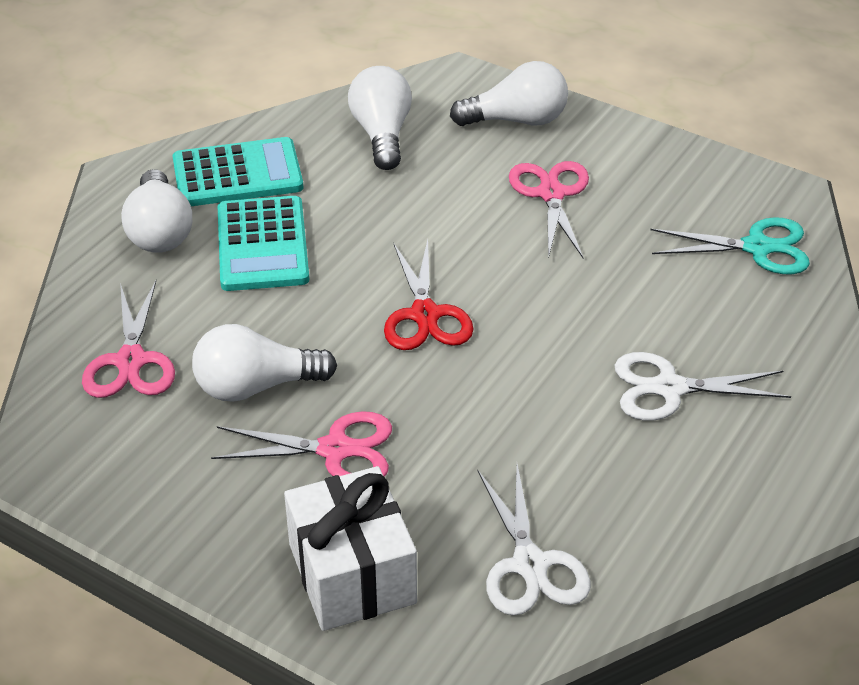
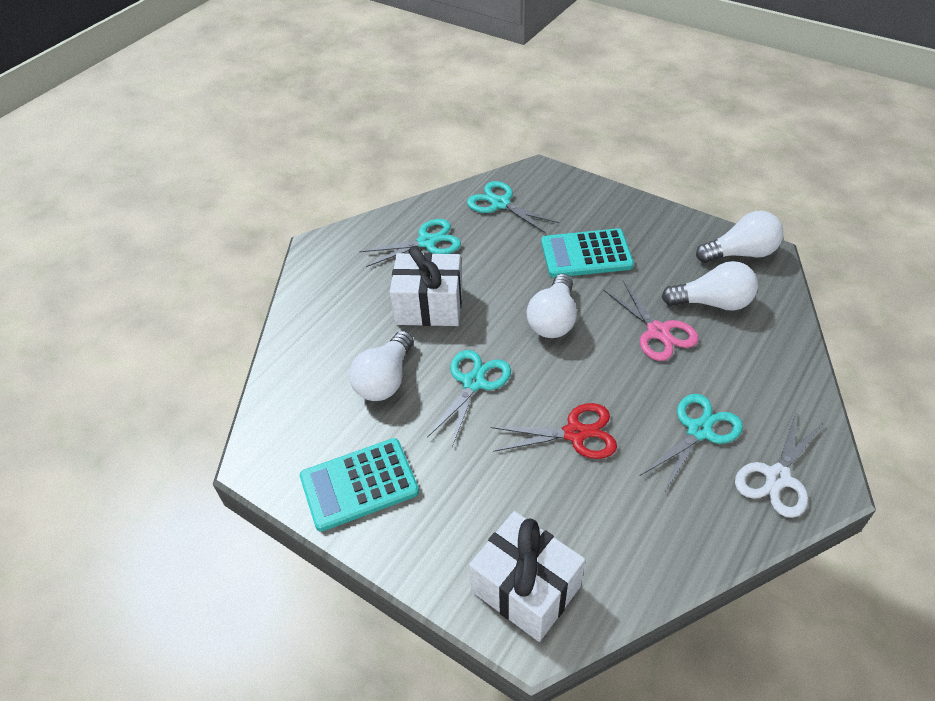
pink scissors: 3 -> 1
turquoise scissors: 1 -> 4
white gift: 1 -> 2
white scissors: 2 -> 1

